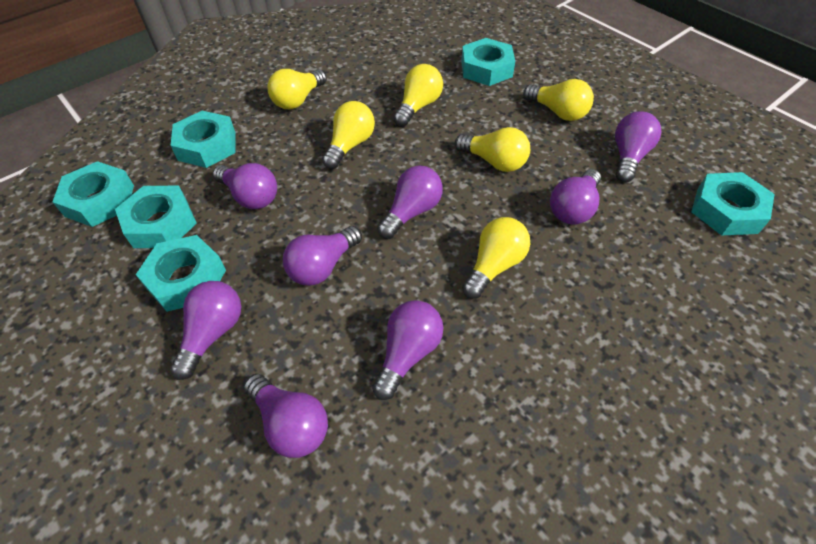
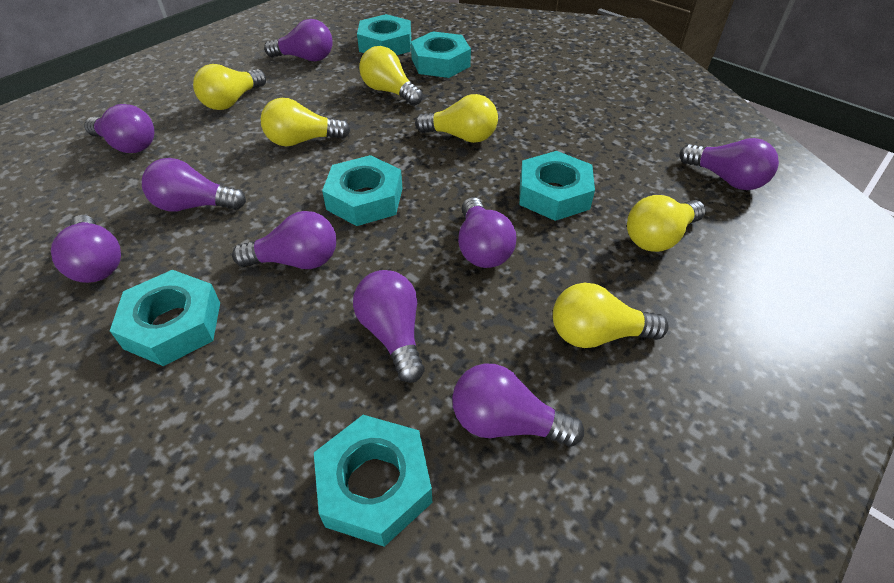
purple light bulb: 8 -> 9

